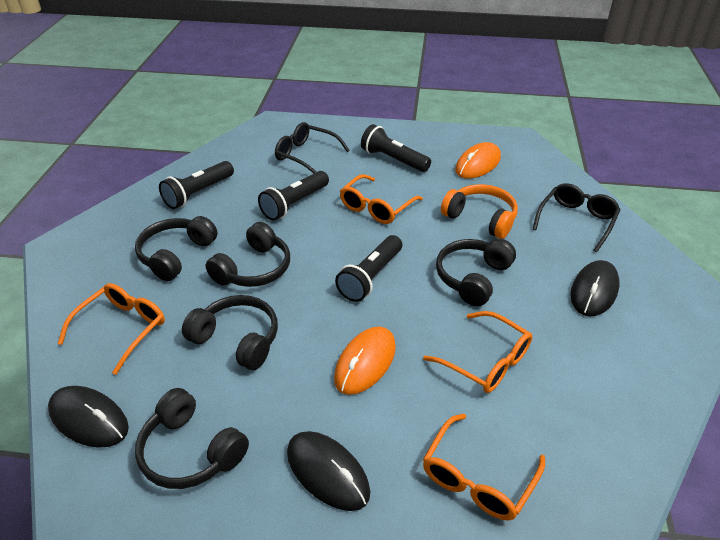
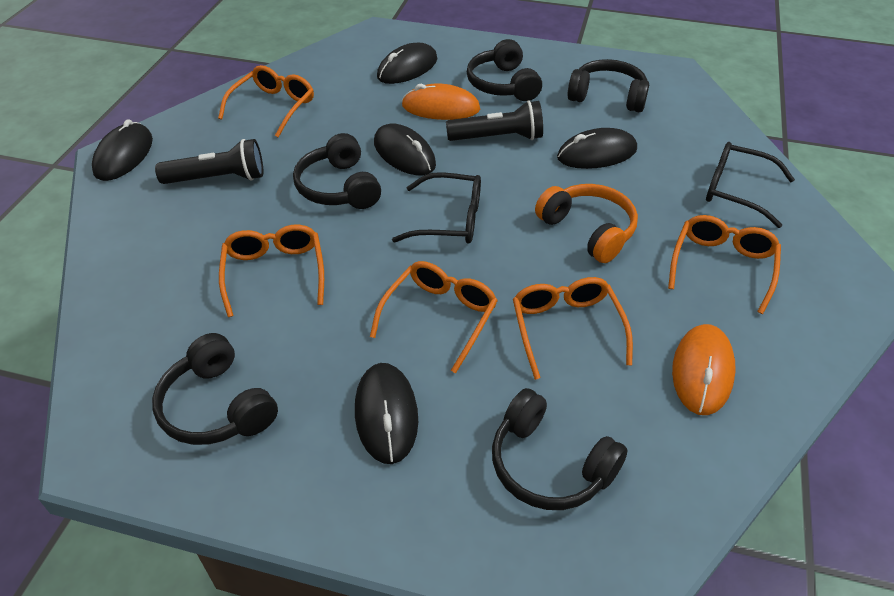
black flashlight: 4 -> 2
black mouse: 3 -> 5
orange glasses: 4 -> 5

